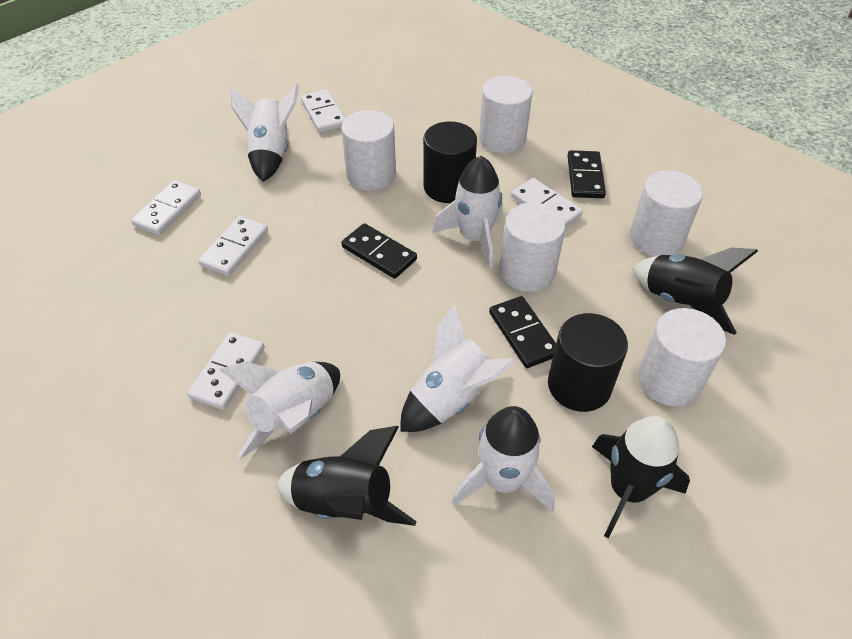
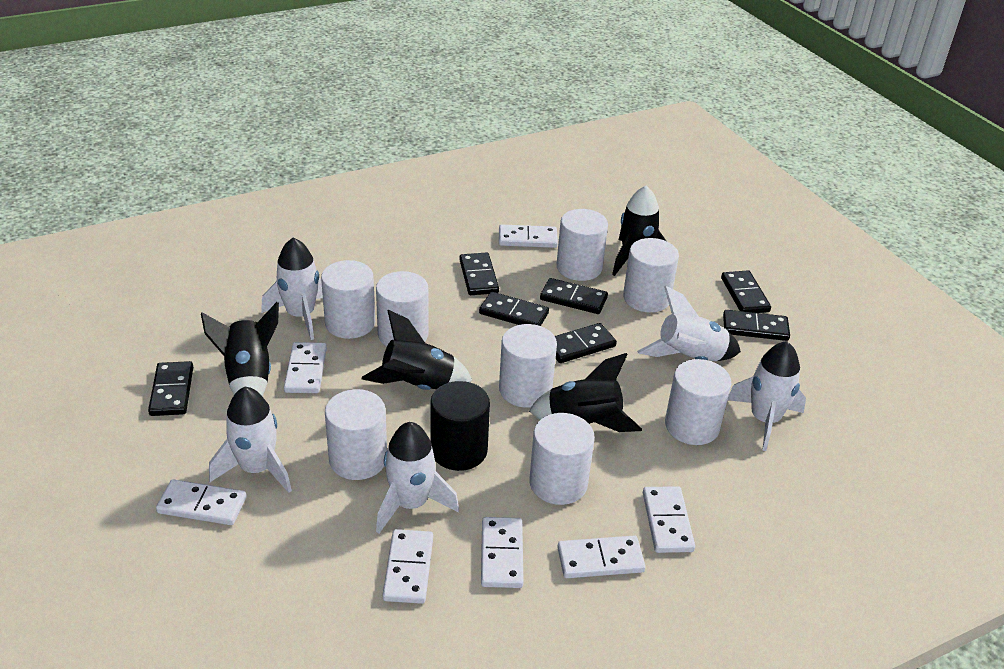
black cylinder: 2 -> 1
black domino: 3 -> 7
black rocket: 3 -> 4
white cylinder: 5 -> 8
white domino: 5 -> 7

